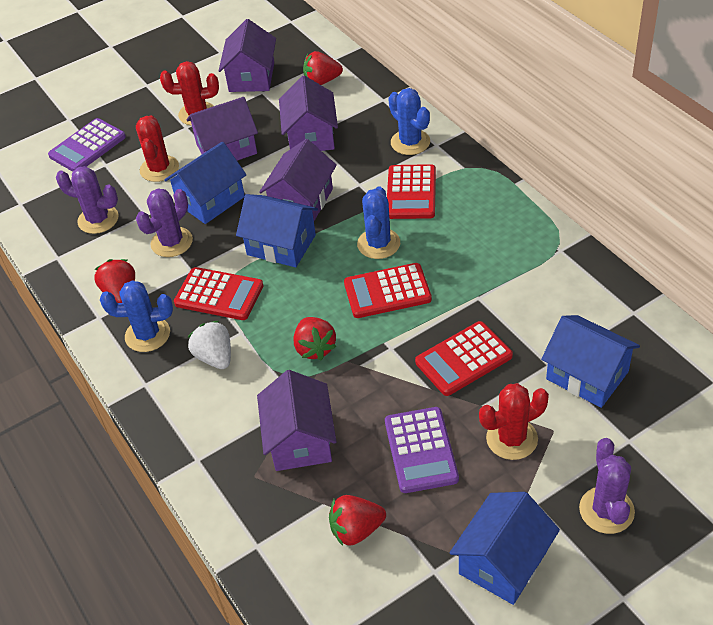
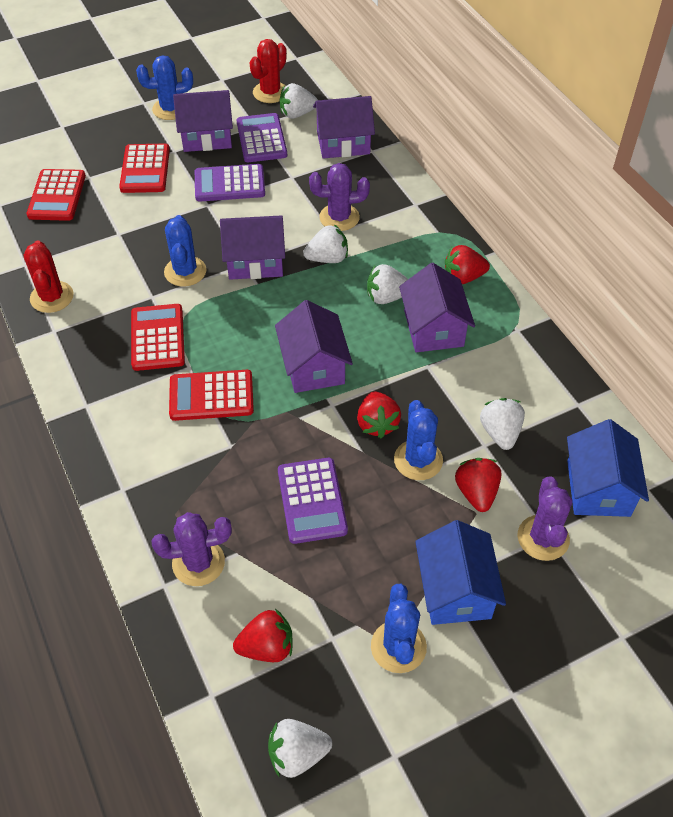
blue cactus: 3 -> 4
blue house: 4 -> 2
purple calculator: 2 -> 3
red cactus: 3 -> 2
white strawberry: 1 -> 5

